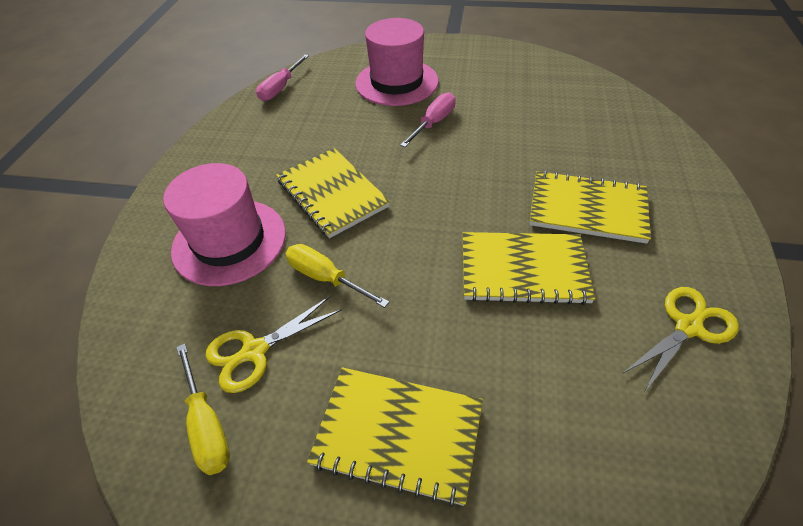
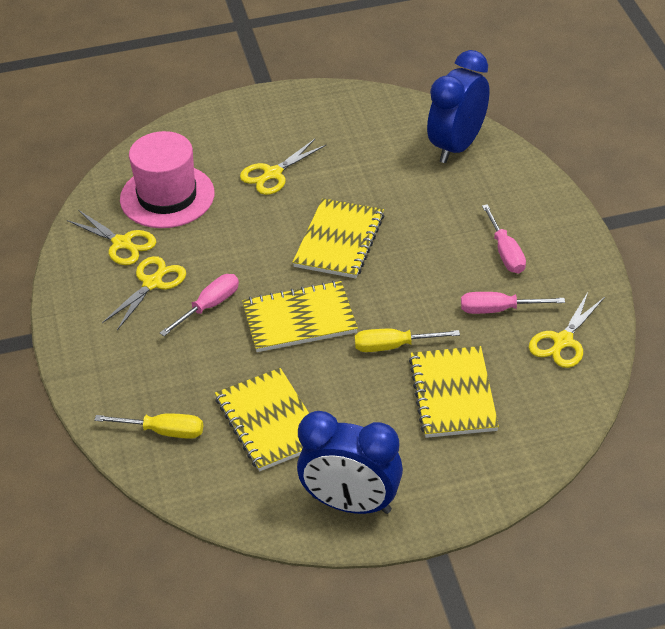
blue clock: 0 -> 2
pink hat: 2 -> 1
pink screwdriver: 2 -> 3
yellow scissors: 2 -> 4

